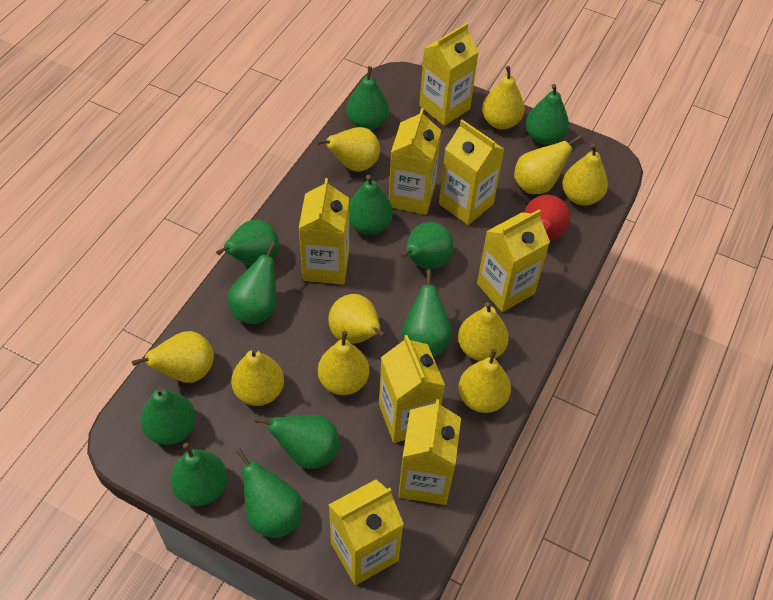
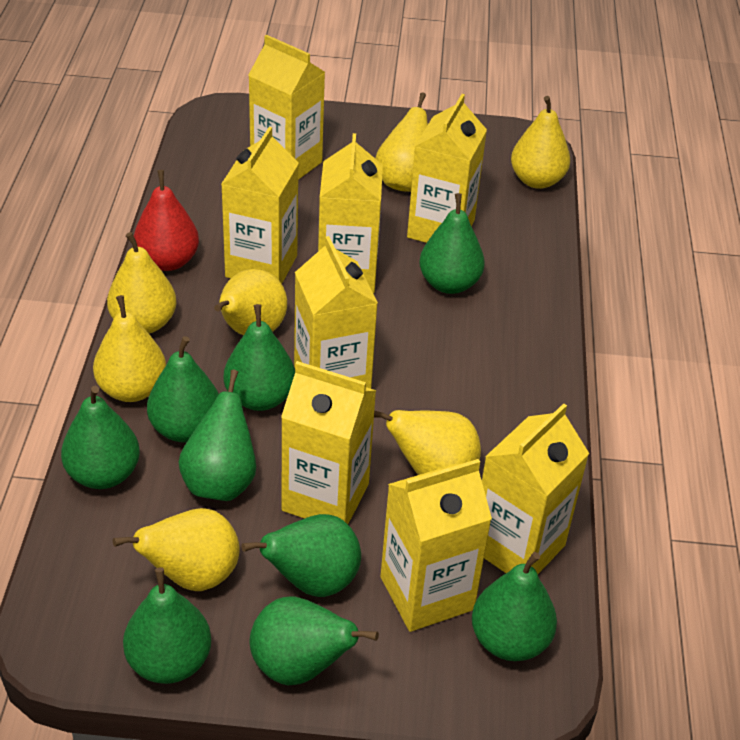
green pear: 11 -> 9
yellow pear: 10 -> 7

